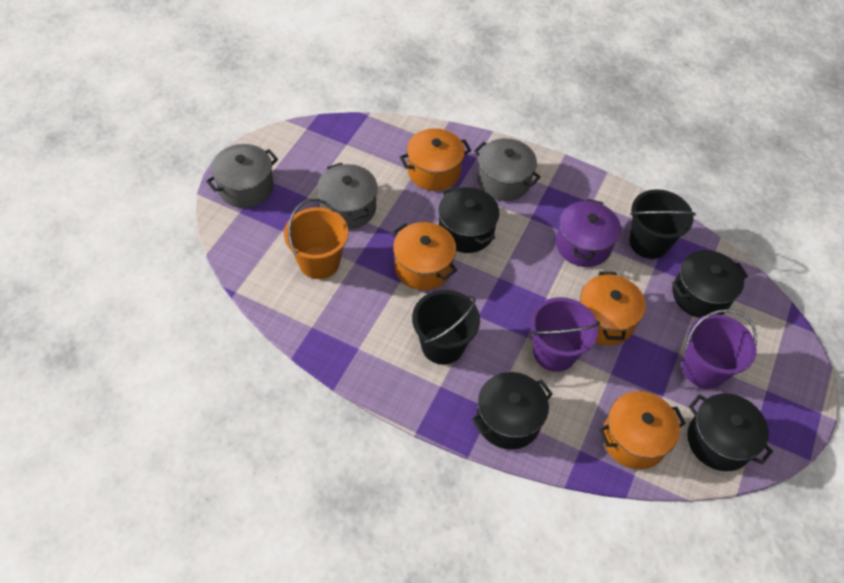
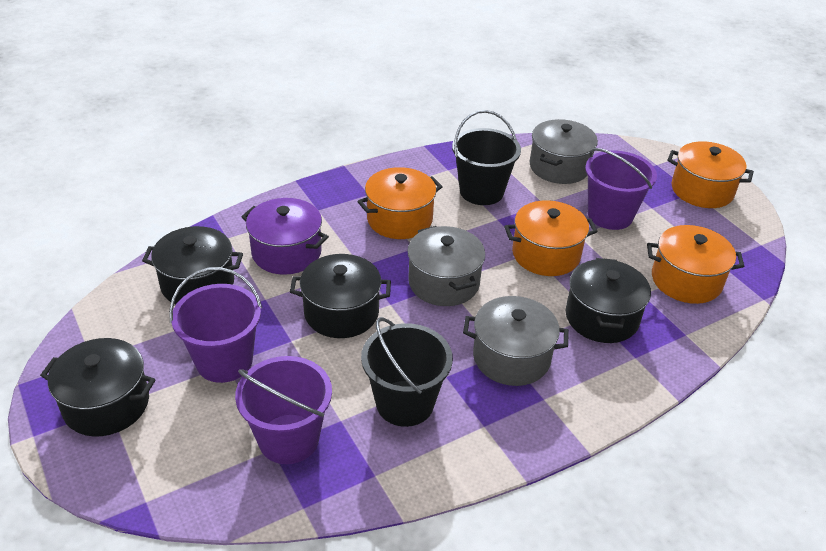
orange bucket: 1 -> 0
purple bucket: 2 -> 3

